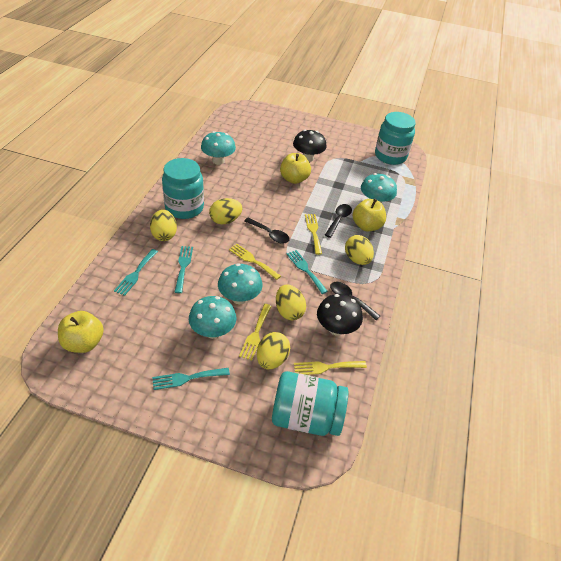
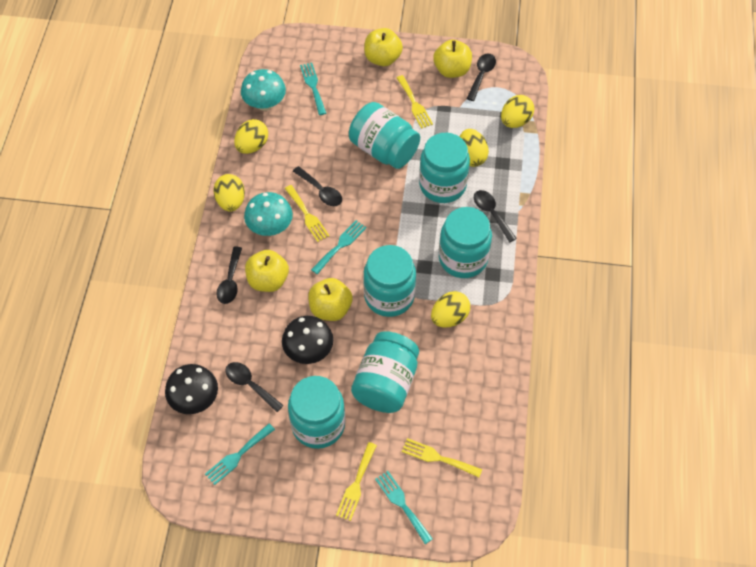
black spoon: 3 -> 5
turquoise jar: 3 -> 6
turquoise mushroom: 4 -> 2
yellow apple: 3 -> 4

